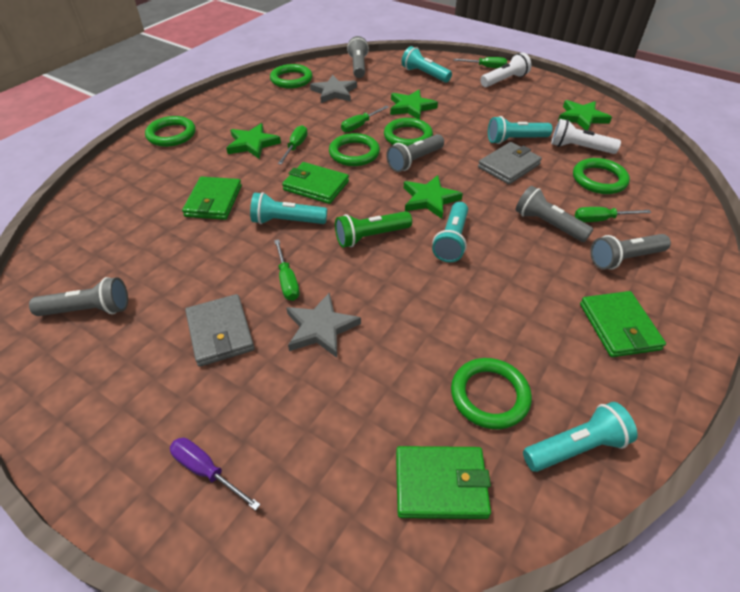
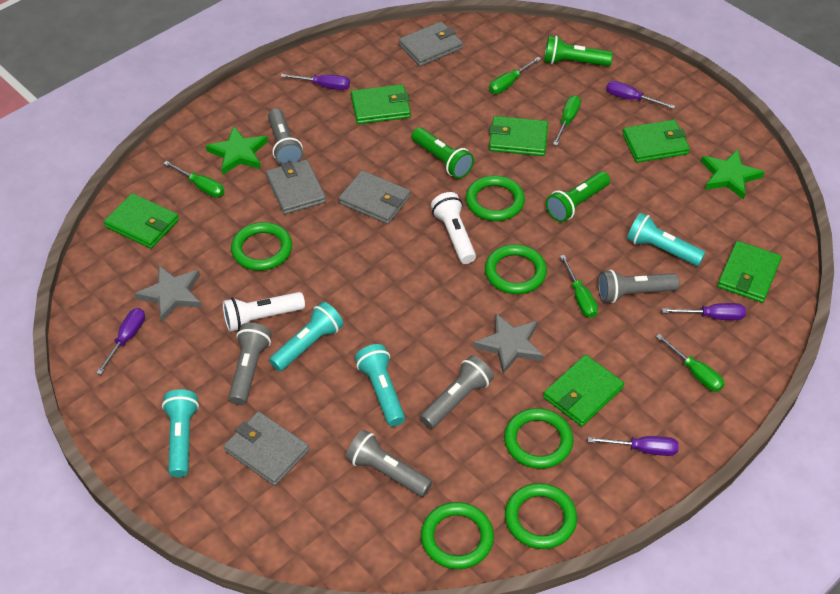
green flashlight: 1 -> 3
green star: 4 -> 2
green wallet: 4 -> 6
grey wallet: 2 -> 4
purple screwdriver: 1 -> 5
turquoise flashlight: 5 -> 4

